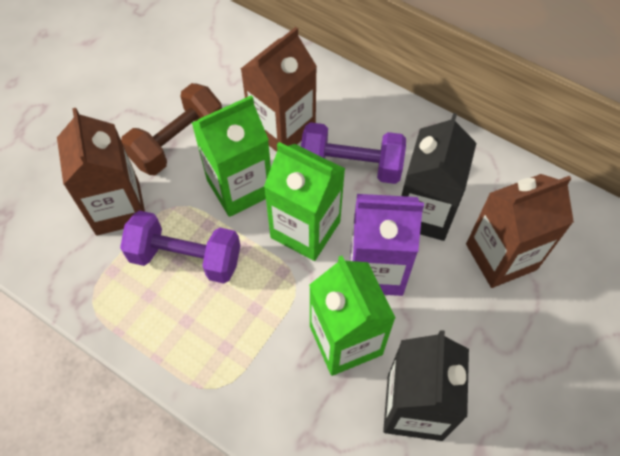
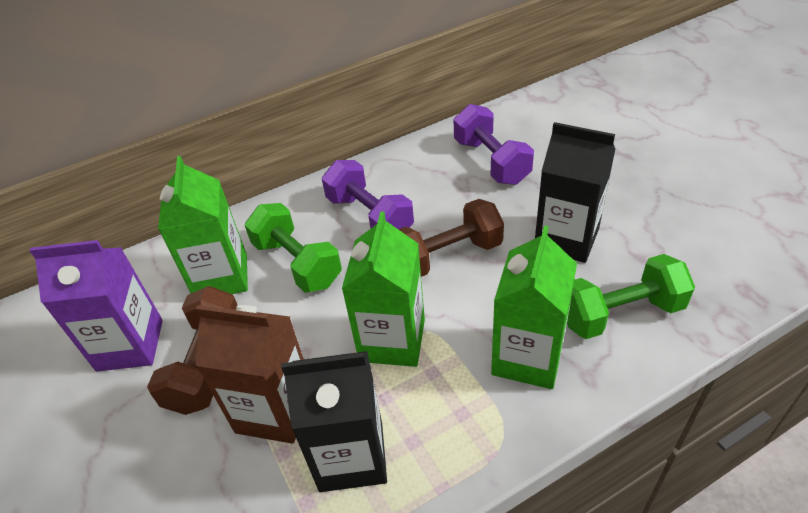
brown carton: 3 -> 1
brown dumbbell: 1 -> 2
green dumbbell: 0 -> 2

